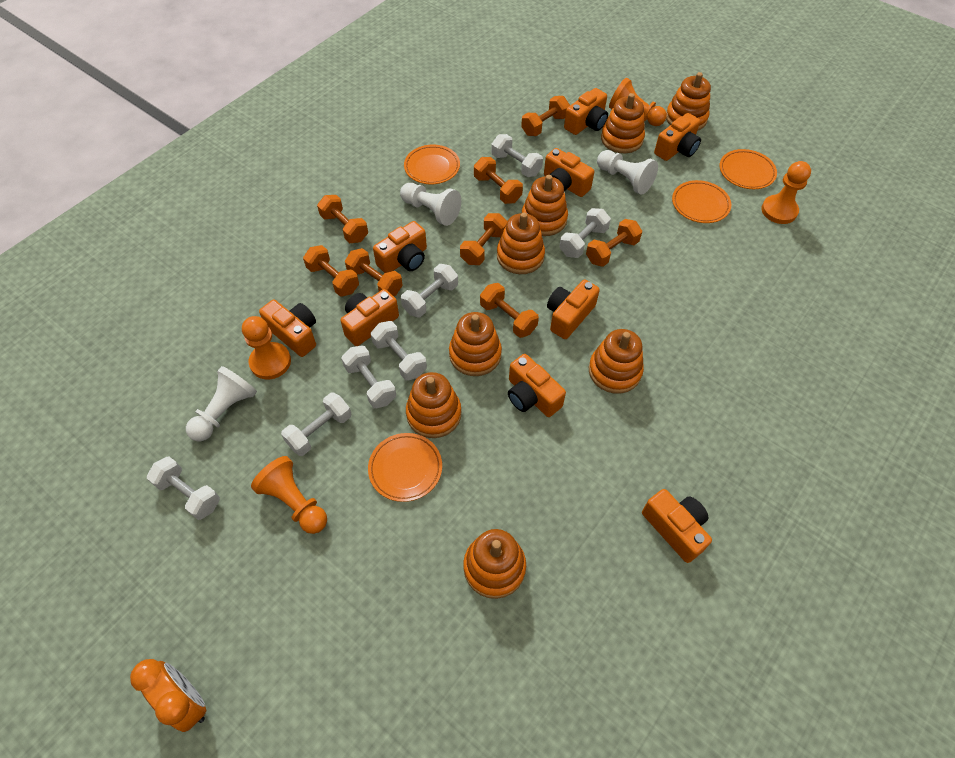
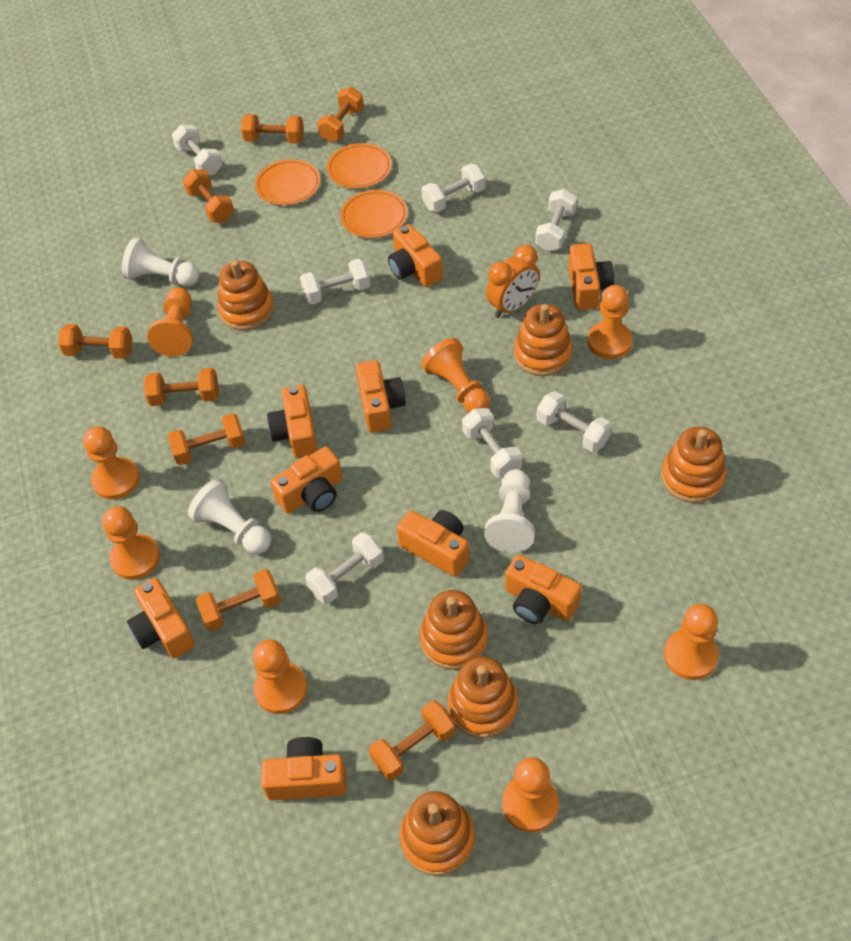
orange pawn: 4 -> 8
orange plate: 4 -> 3
orange stacking toy: 8 -> 6

